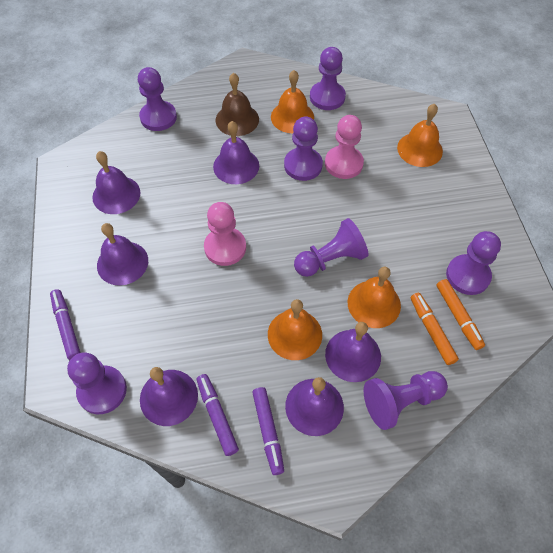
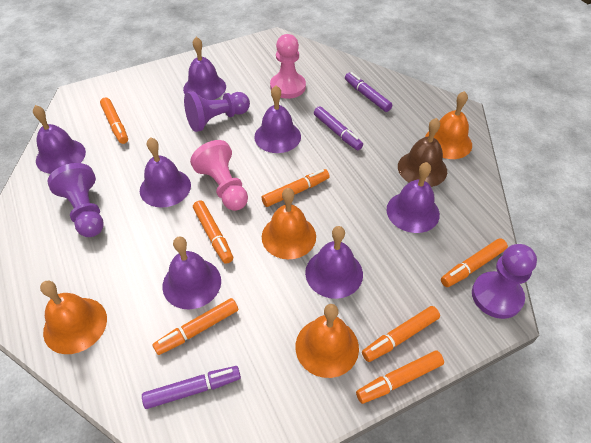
orange marker: 2 -> 7
purple bell: 6 -> 7
purple pawn: 7 -> 3

